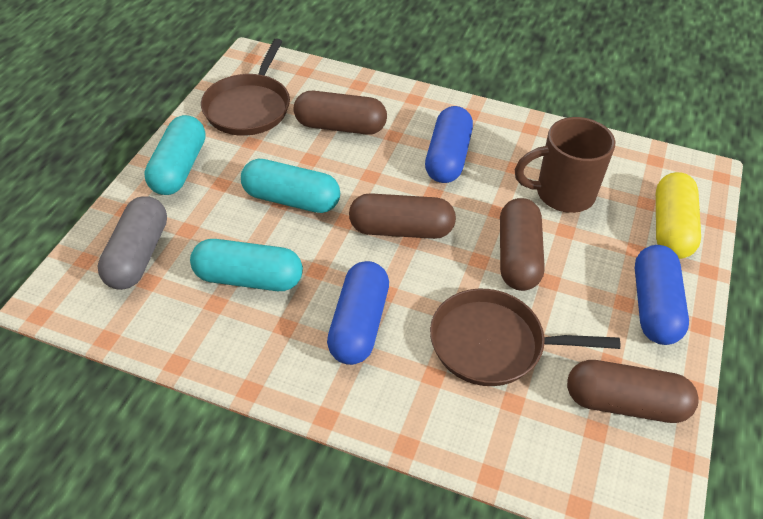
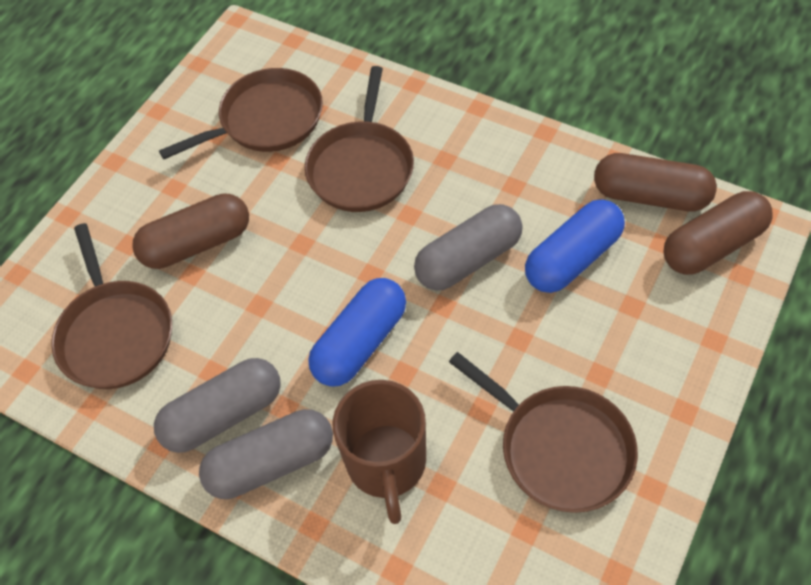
blue capsule: 3 -> 2
brown capsule: 4 -> 3
brown pan: 2 -> 4
grey capsule: 1 -> 3
turquoise capsule: 3 -> 0
yellow capsule: 1 -> 0

